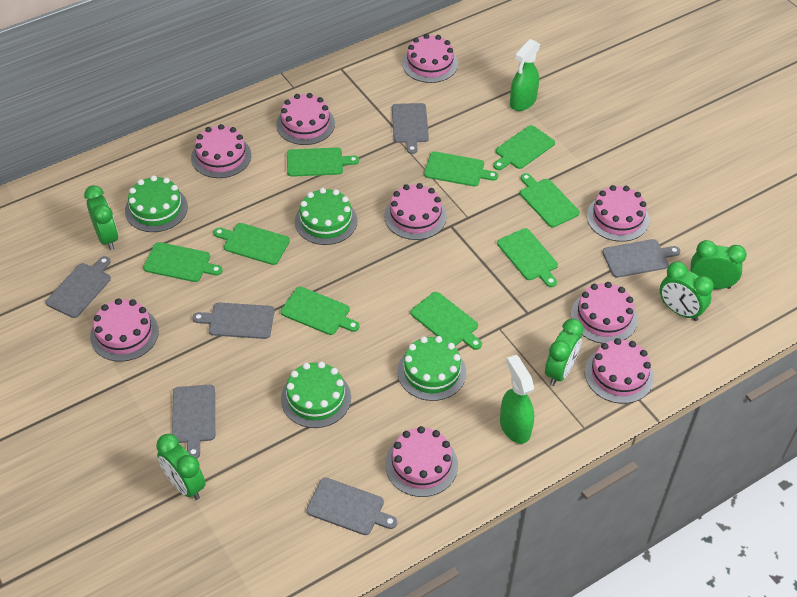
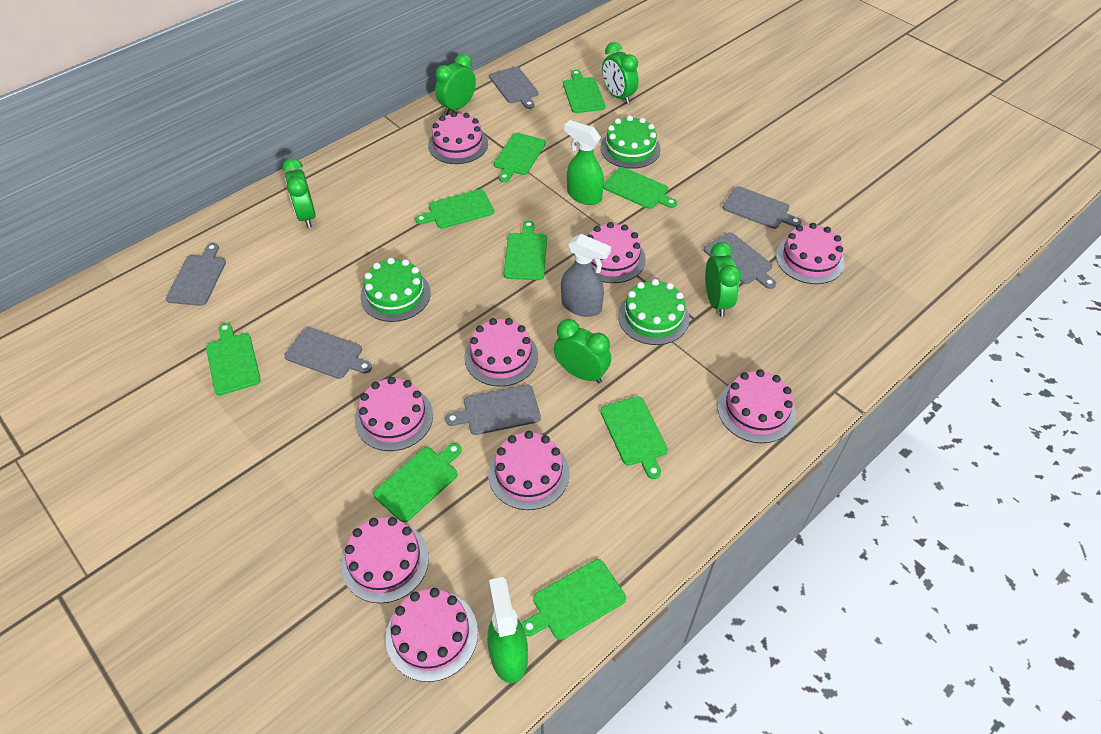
green cake: 4 -> 3
grey spray bottle: 0 -> 1

